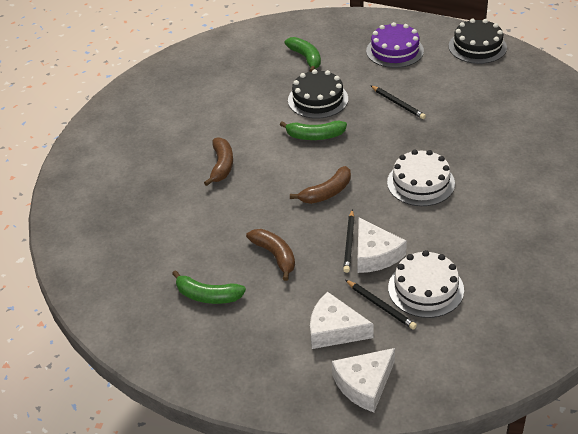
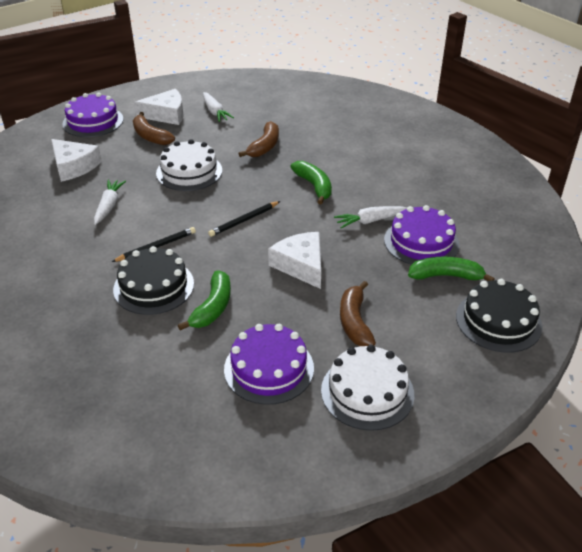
black pencil: 3 -> 2
purple cake: 1 -> 3
white carrot: 0 -> 3

